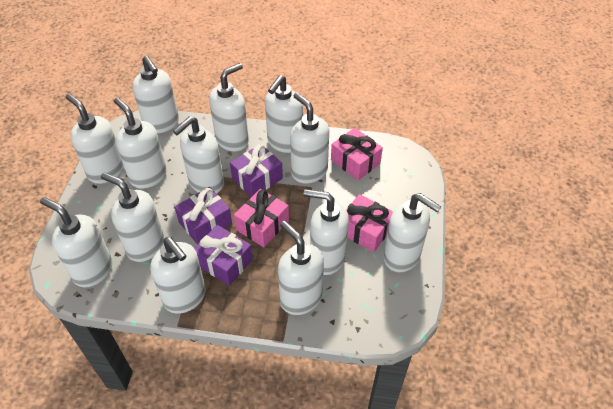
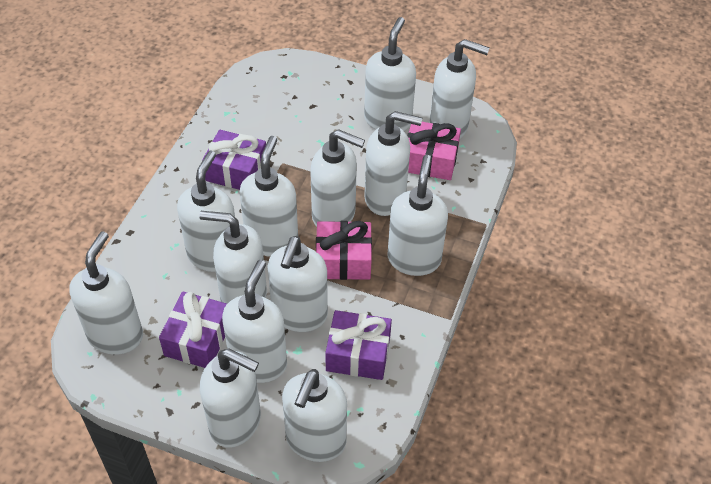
pink gift: 3 -> 2

